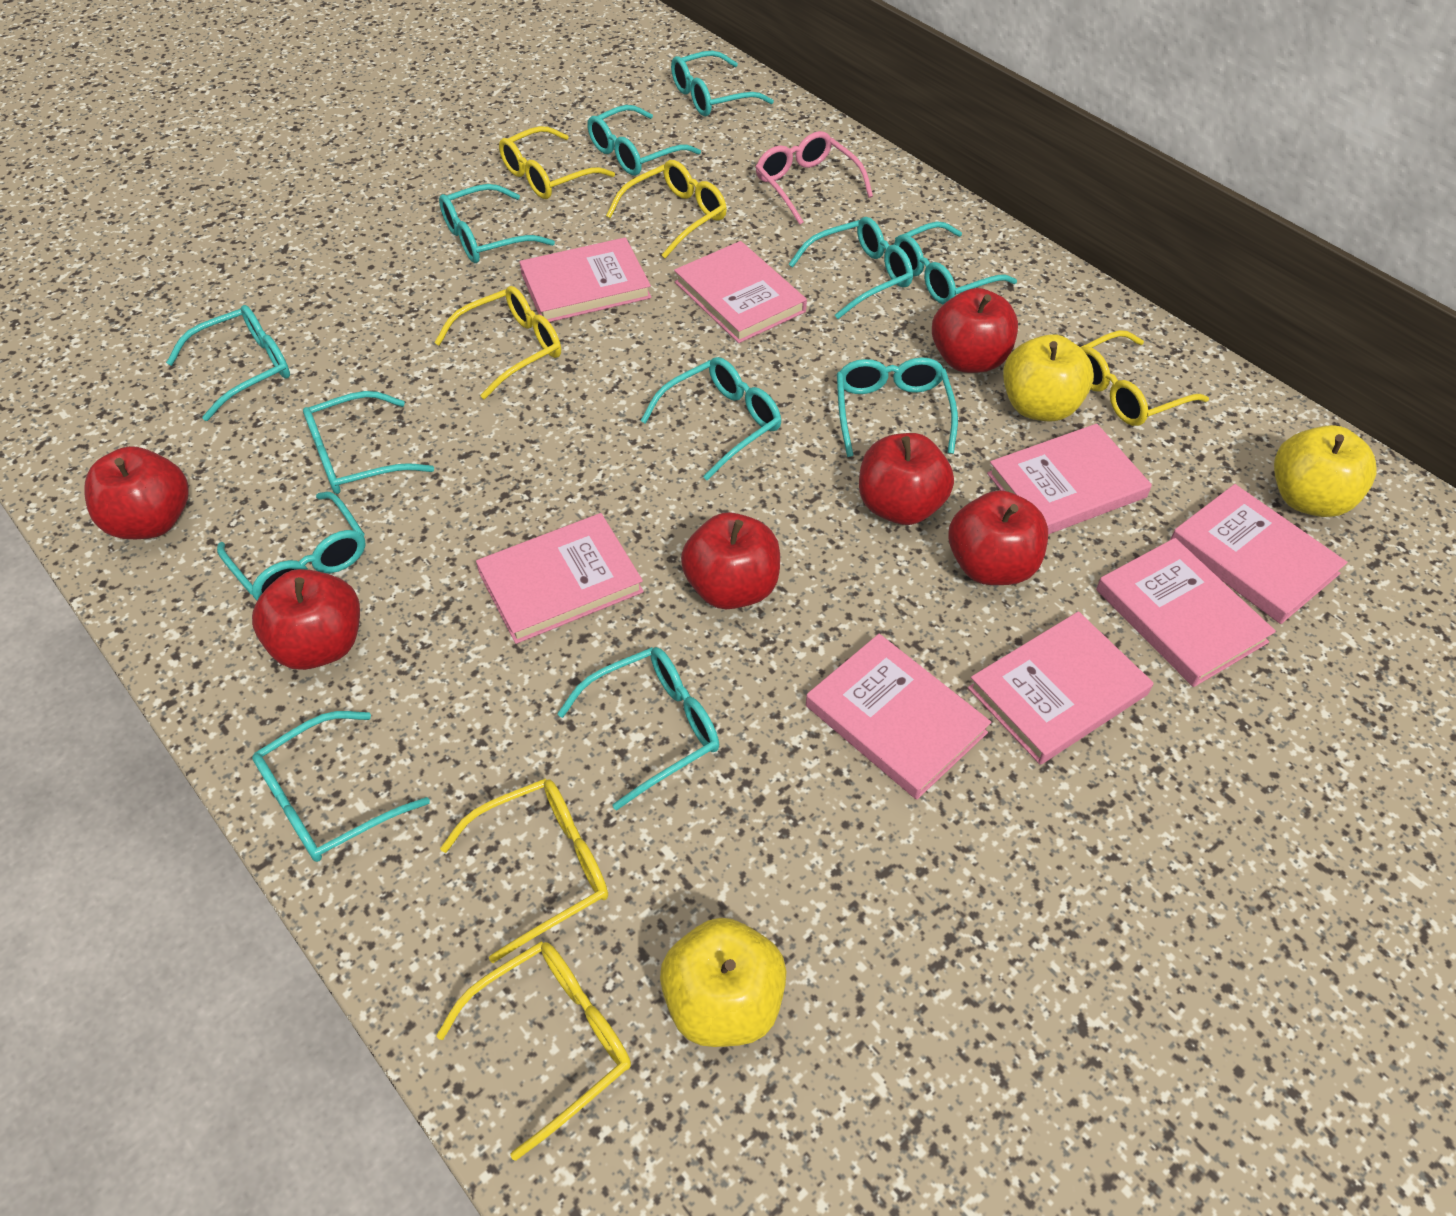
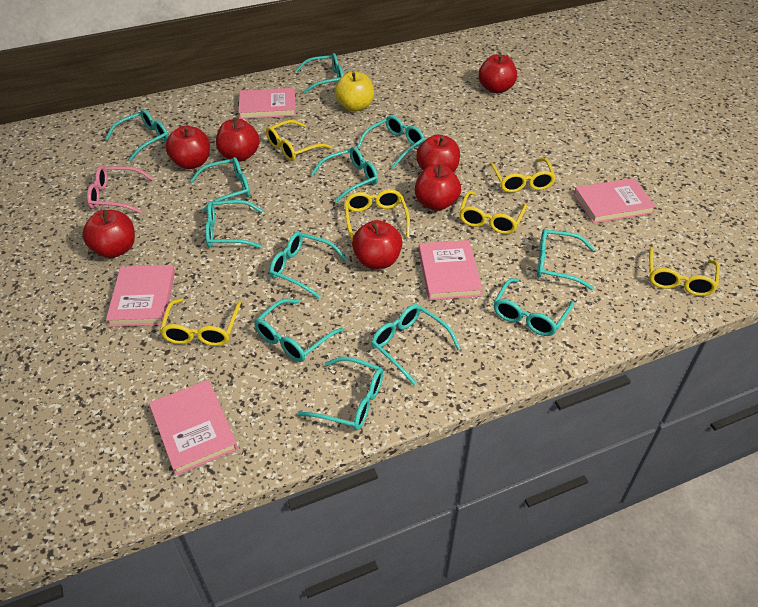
pink book: 8 -> 5
red apple: 6 -> 7
yellow apple: 3 -> 1

